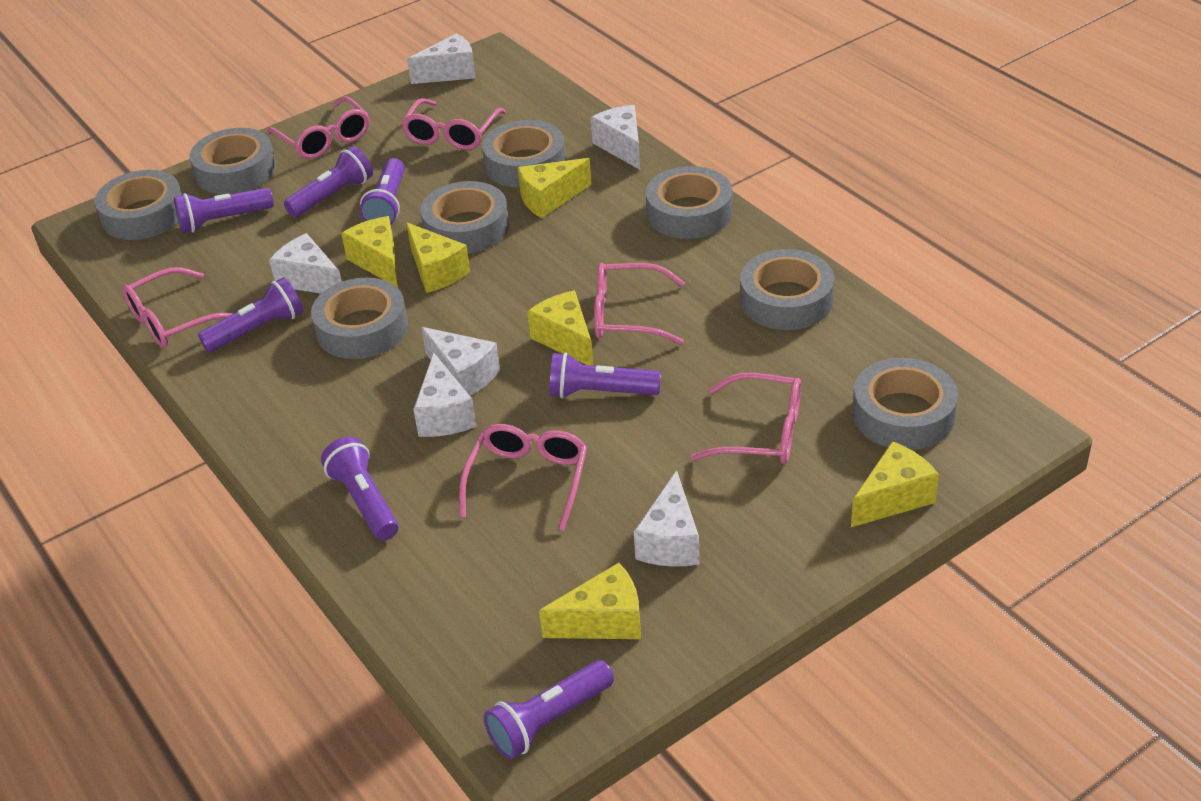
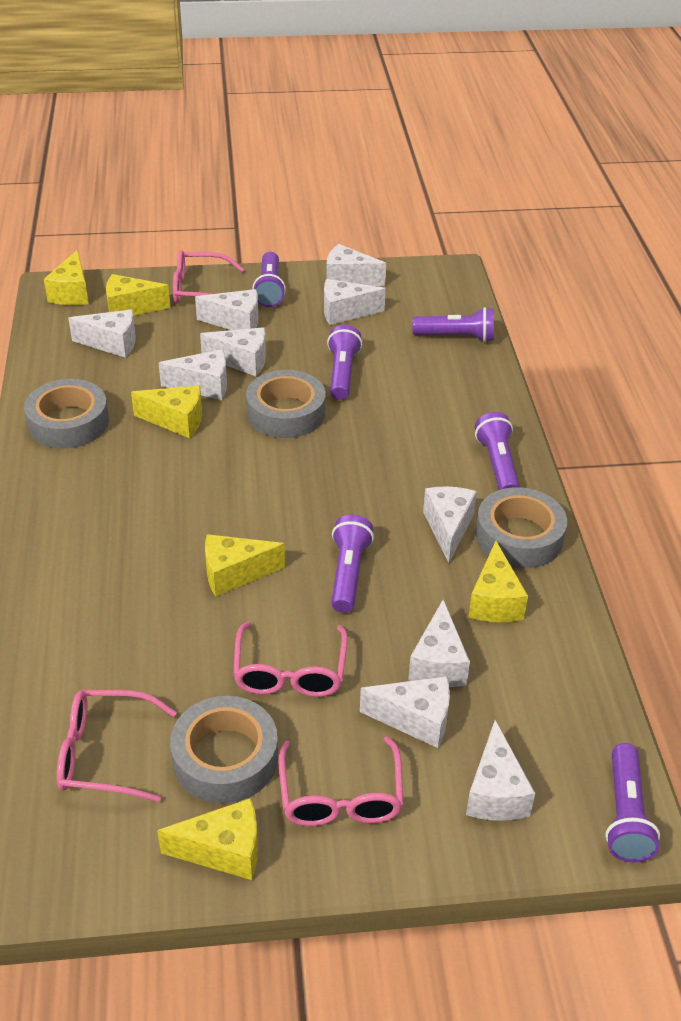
grey tape: 8 -> 4
pink glasses: 6 -> 4
purple flashlight: 7 -> 6
white cheese: 6 -> 10

